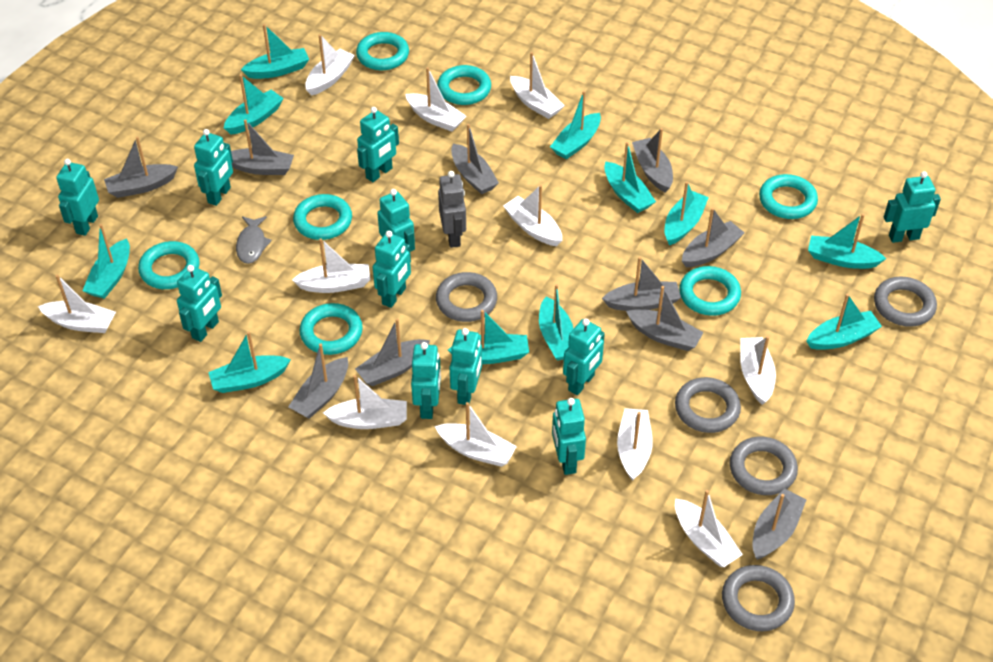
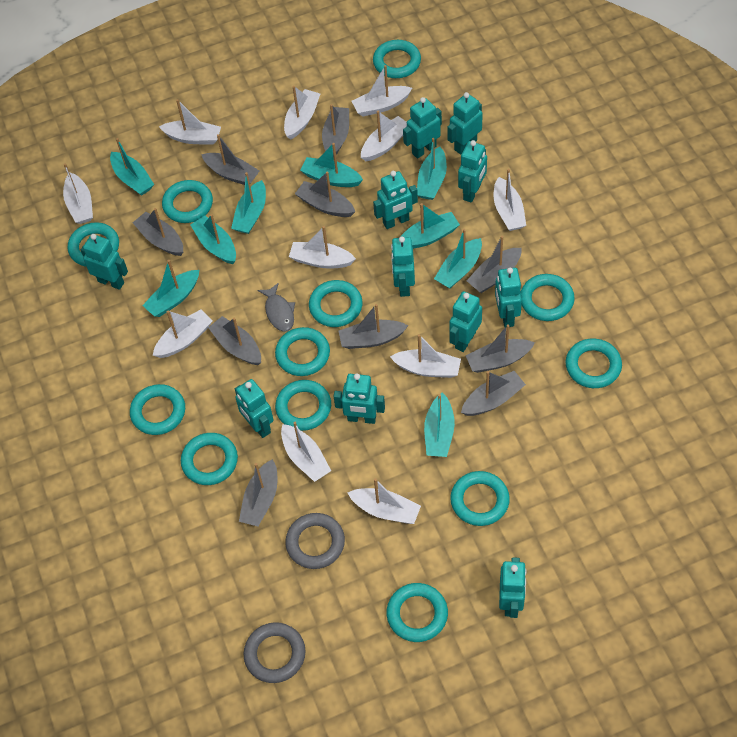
grey ring: 5 -> 2
grey robot: 1 -> 0
turquoise boat: 11 -> 9
turquoise ring: 7 -> 12

